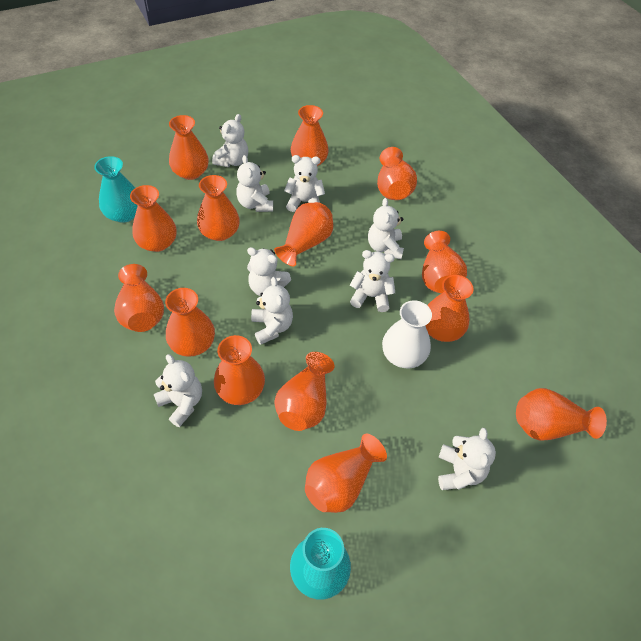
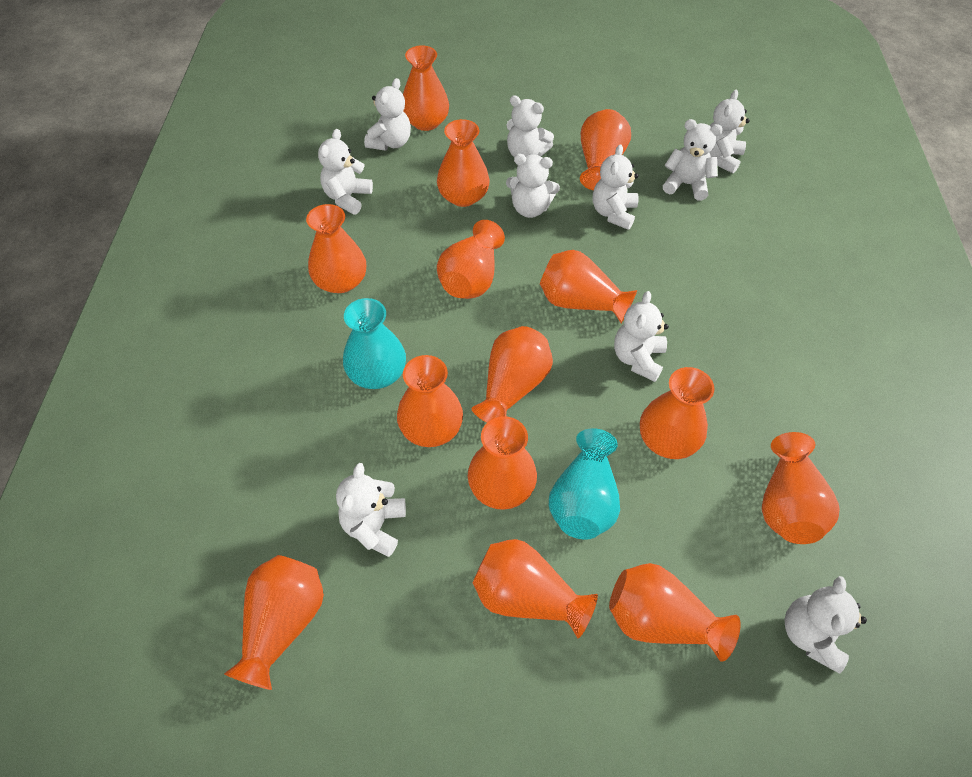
white teddy bear: 9 -> 10
white vase: 1 -> 0

